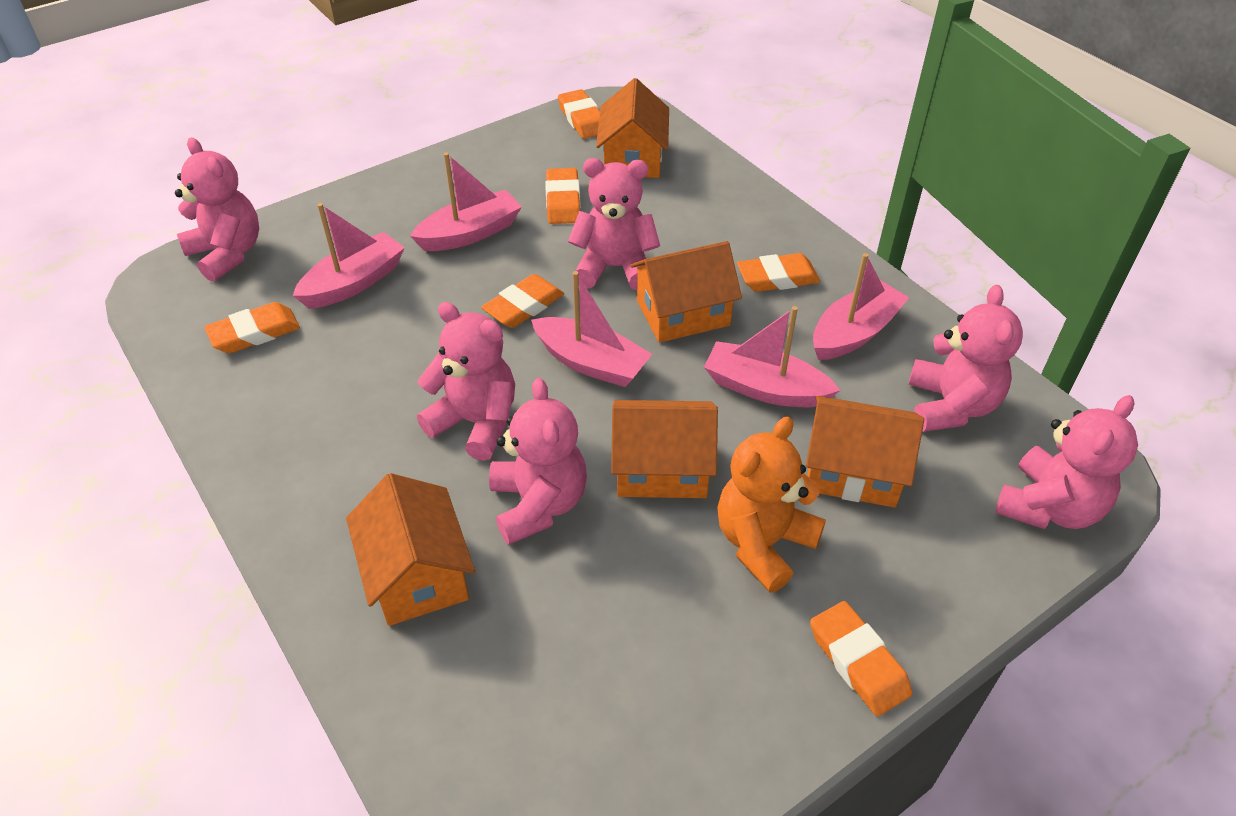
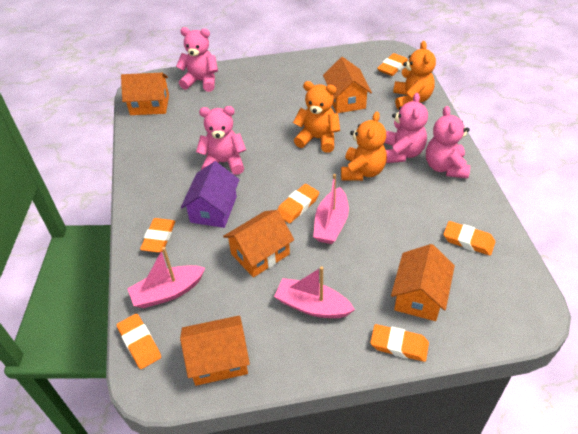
orange teddy bear: 1 -> 3
pink boat: 5 -> 3
pink teddy bear: 6 -> 4
purple house: 0 -> 1

